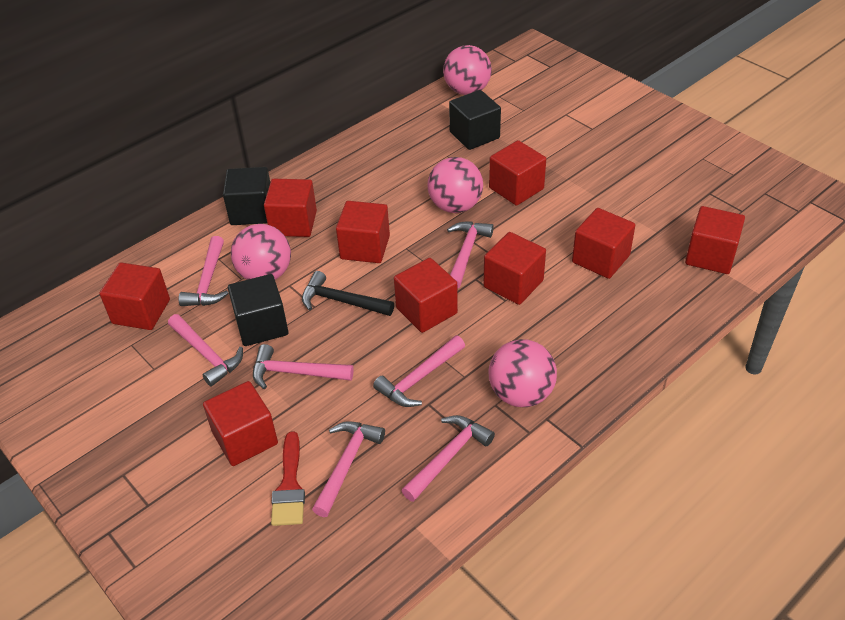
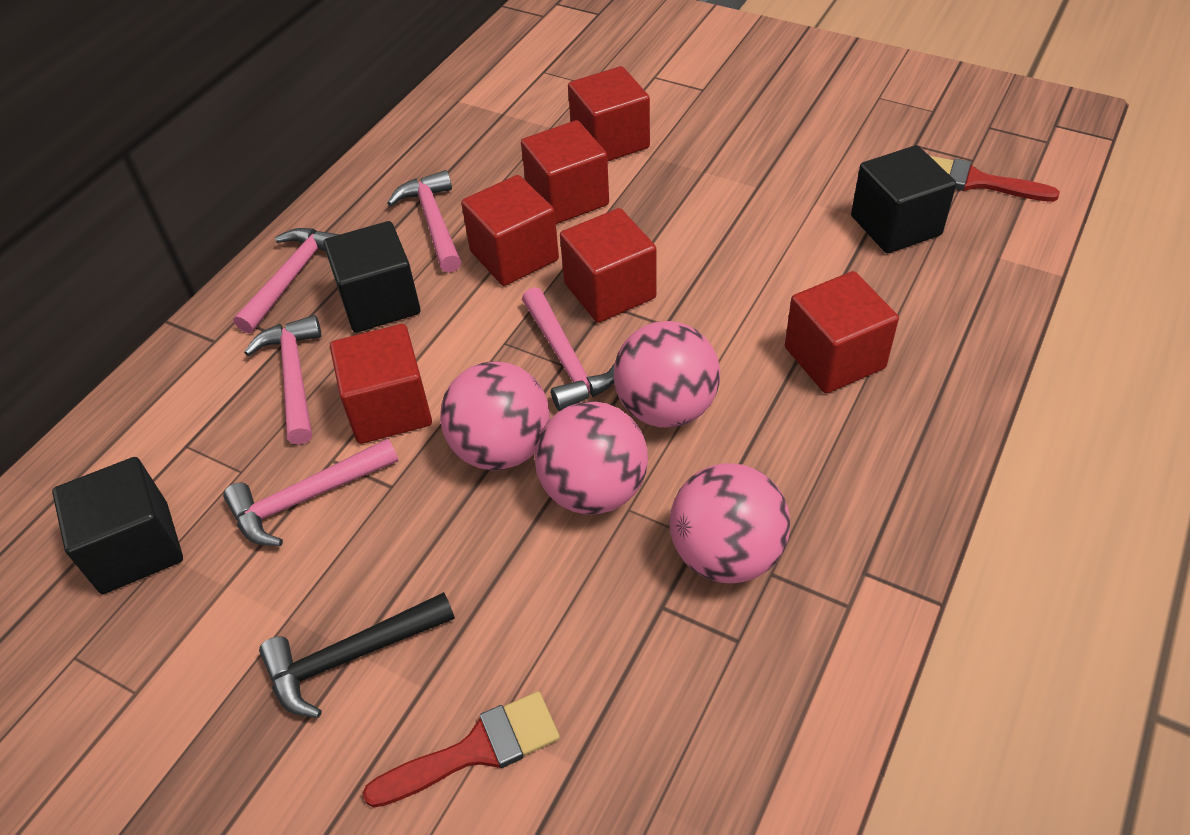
pink hammer: 7 -> 5
red brush: 1 -> 2
red cube: 9 -> 6

